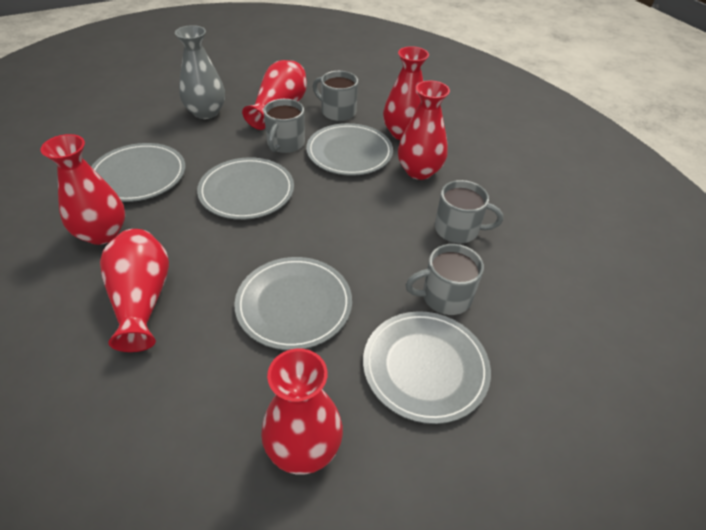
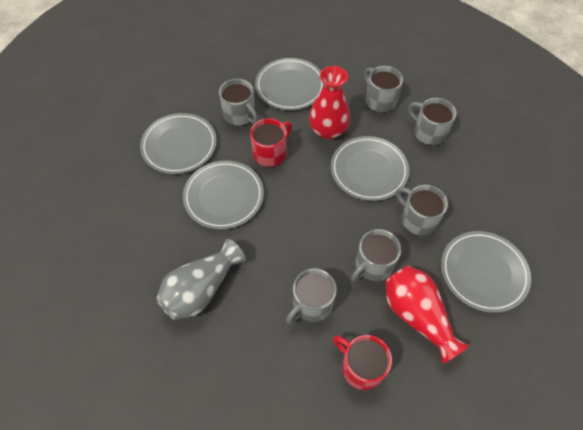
grey mug: 4 -> 6
red mug: 0 -> 2
red vase: 6 -> 2

